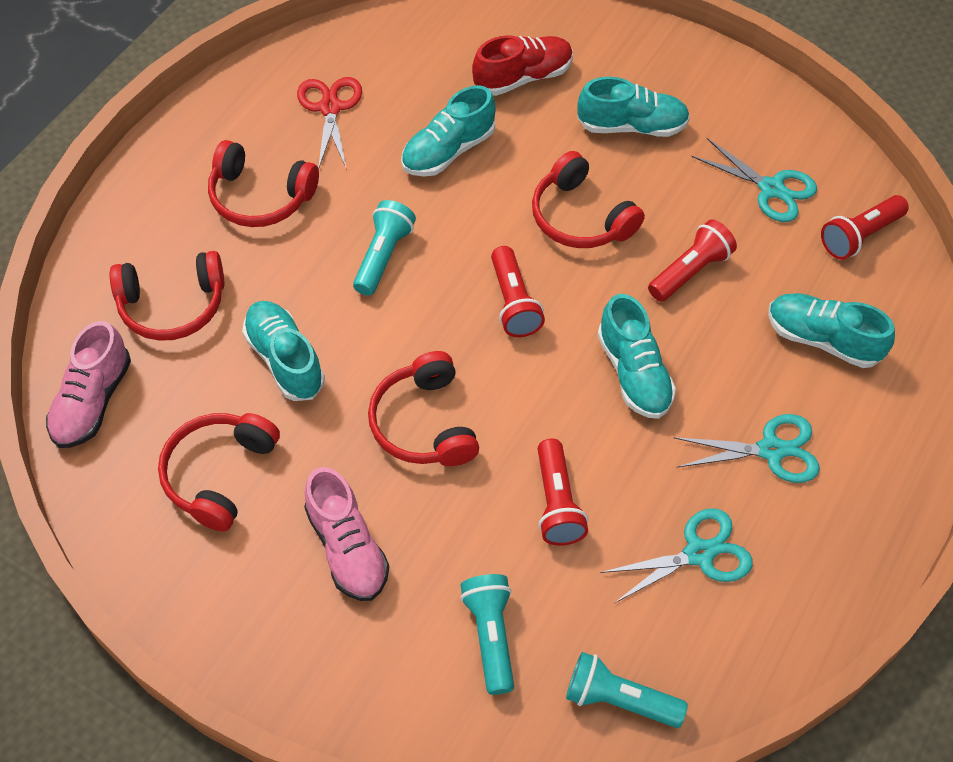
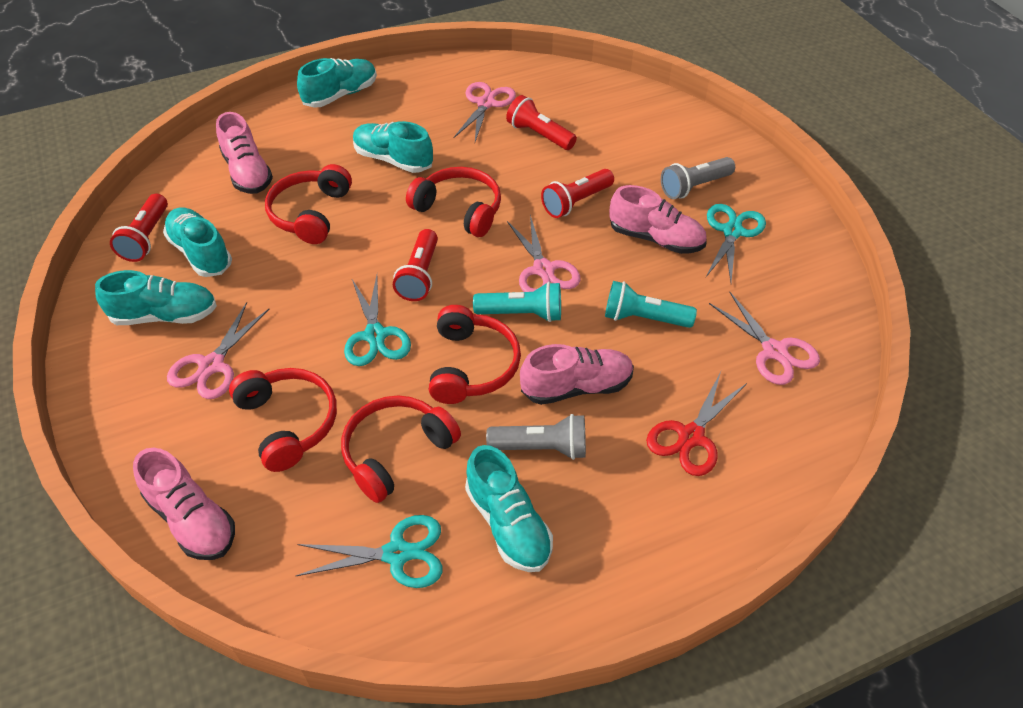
grey flashlight: 0 -> 2
pink scissors: 0 -> 4
pink shoe: 2 -> 4
red shoe: 1 -> 0
turquoise flashlight: 3 -> 2

